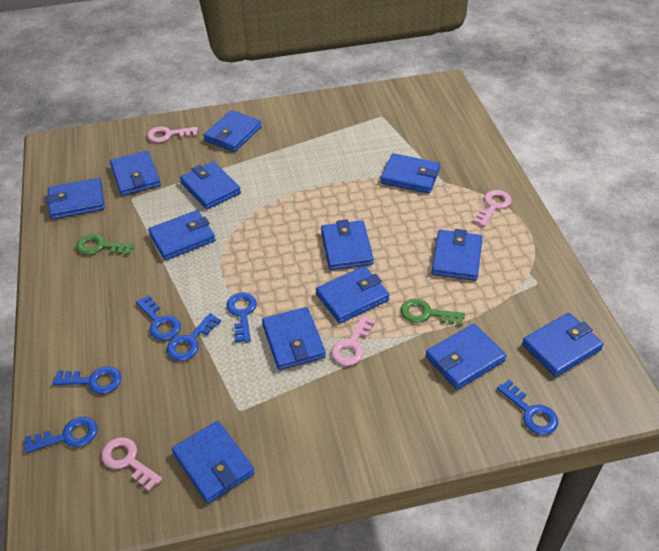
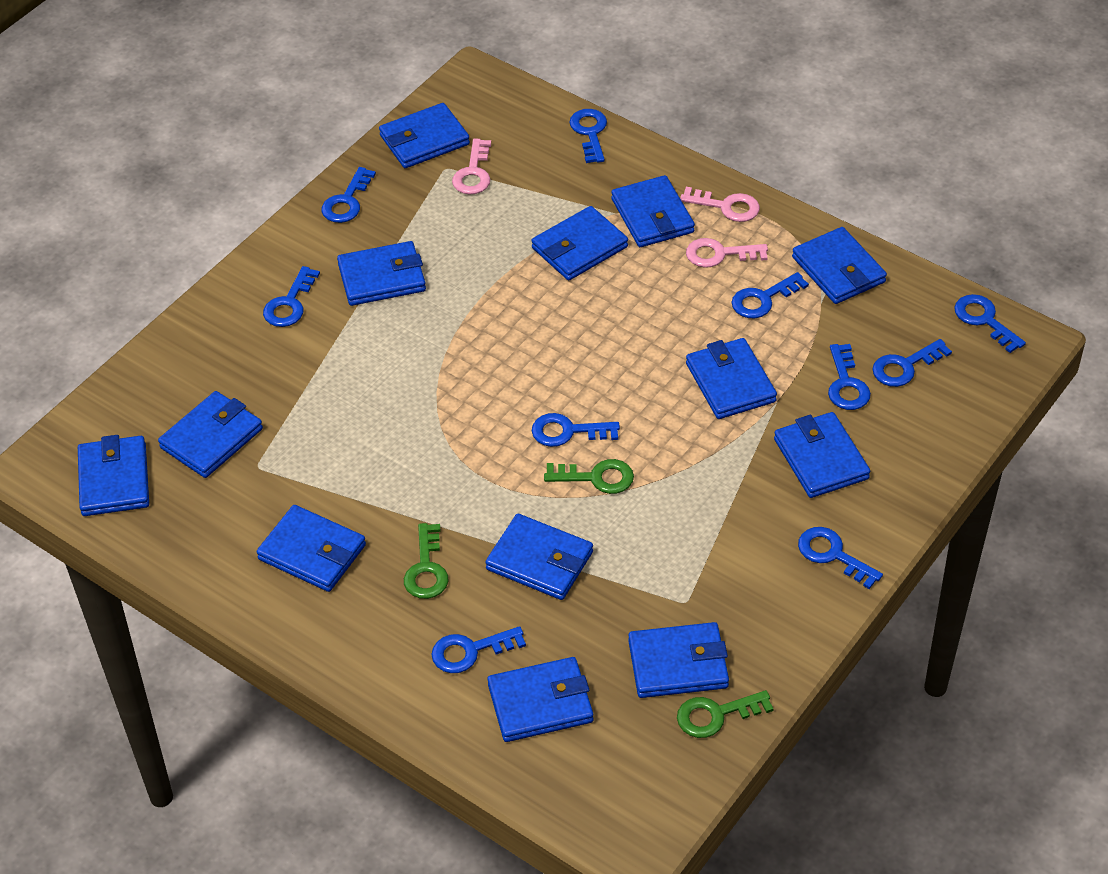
blue key: 6 -> 10
green key: 2 -> 3
pink key: 4 -> 3

